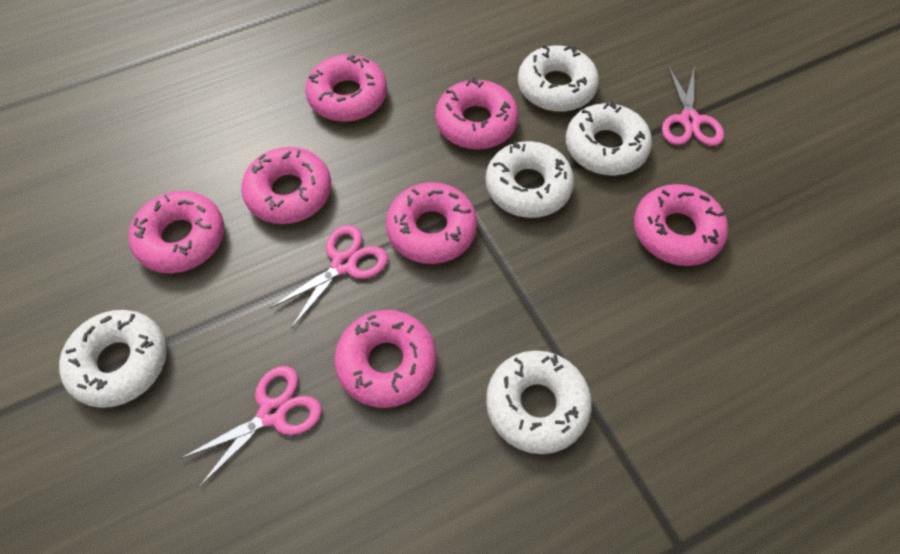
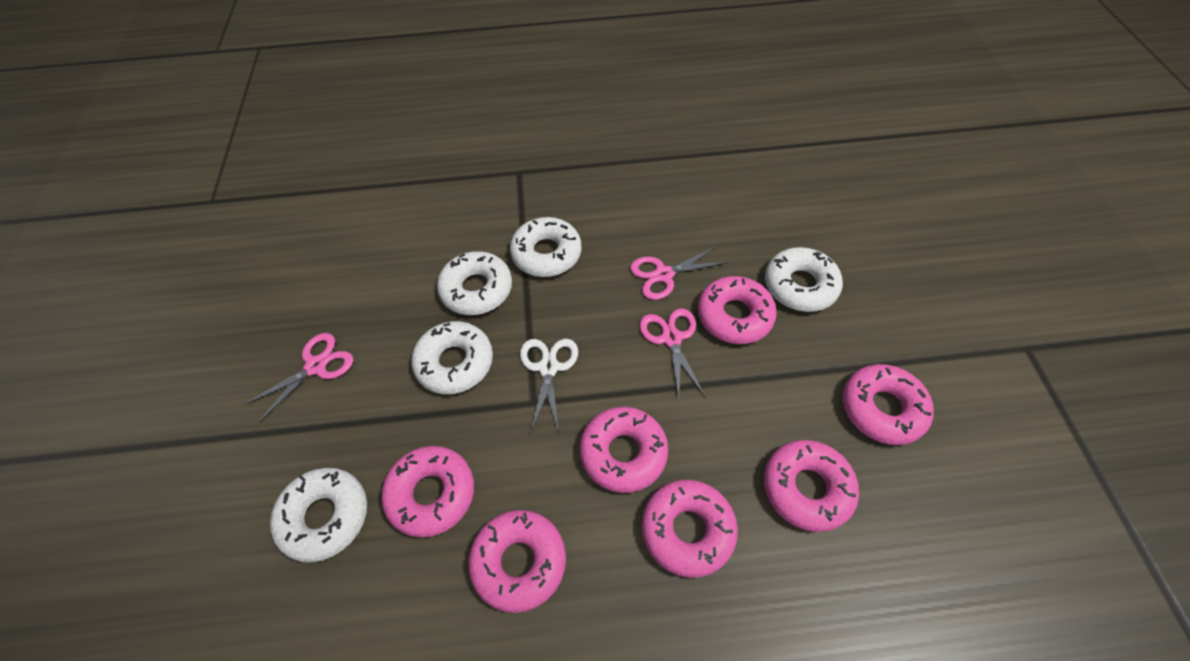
white scissors: 0 -> 1

